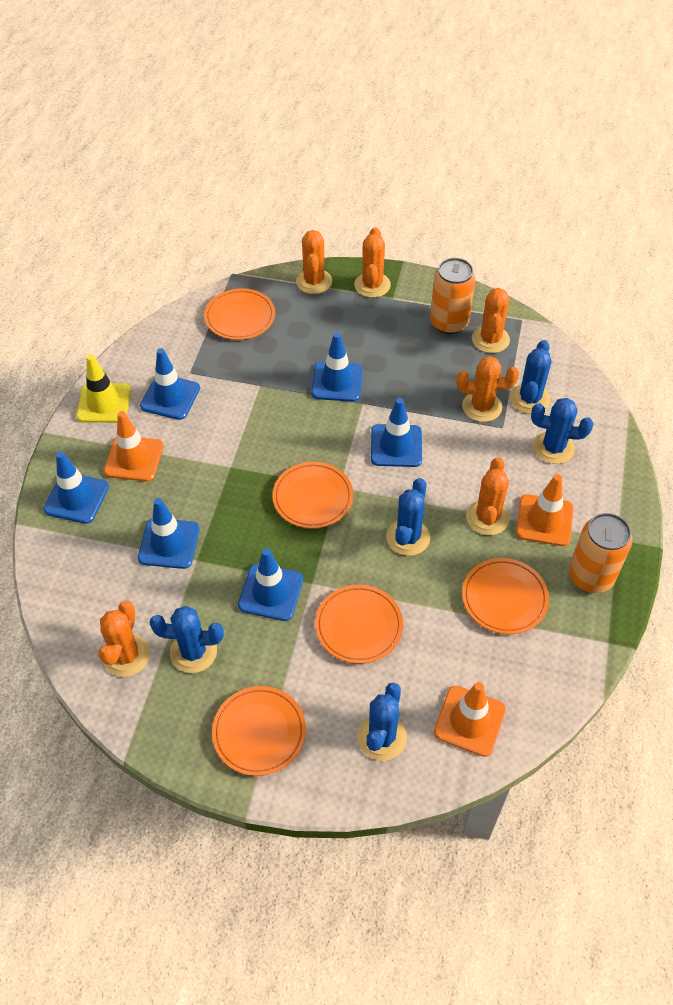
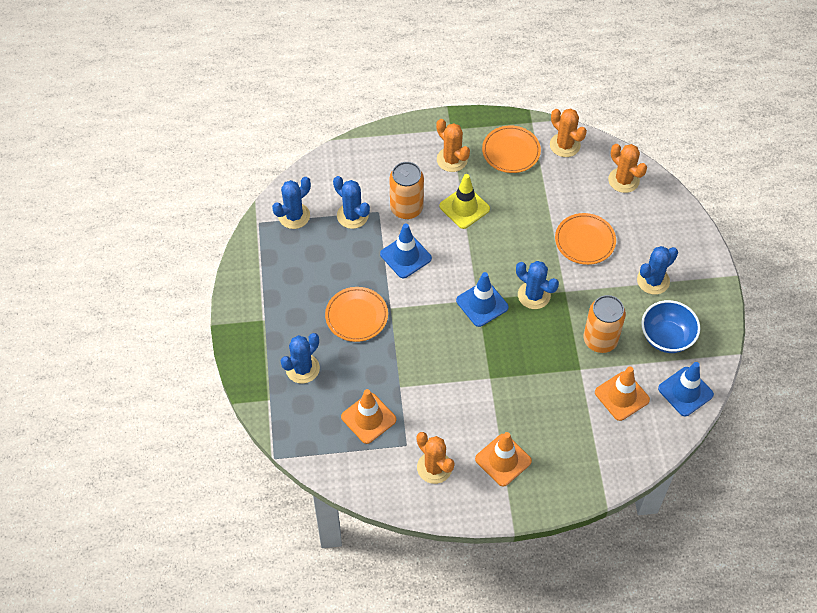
blue bowl: 0 -> 1
blue traffic cone: 6 -> 3
orange cactus: 6 -> 4
orange plate: 5 -> 3

